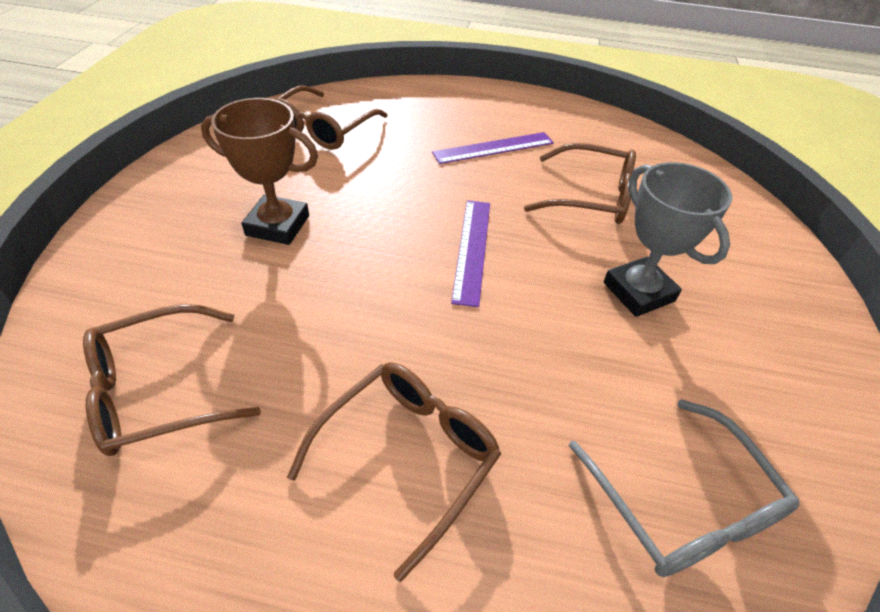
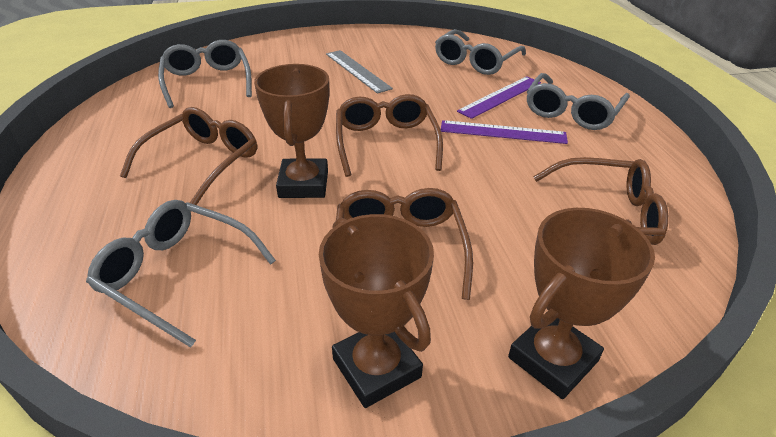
brown trophy: 1 -> 3
grey glasses: 1 -> 4
grey ruler: 0 -> 1
grey trophy: 1 -> 0

